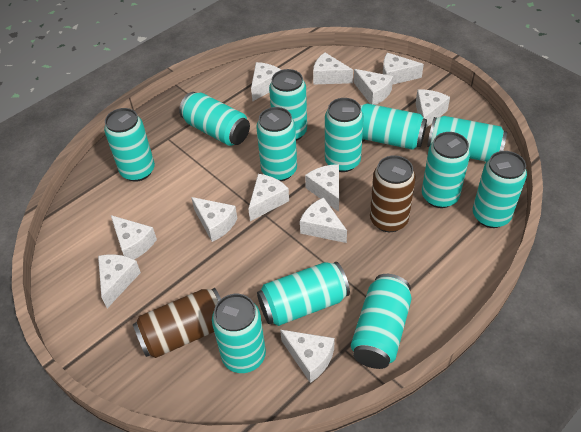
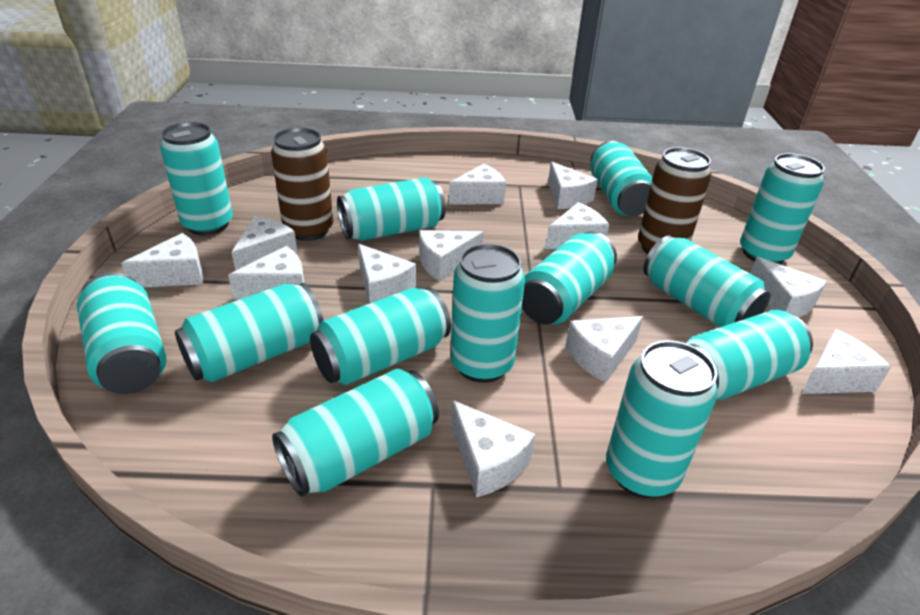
turquoise can: 12 -> 13

